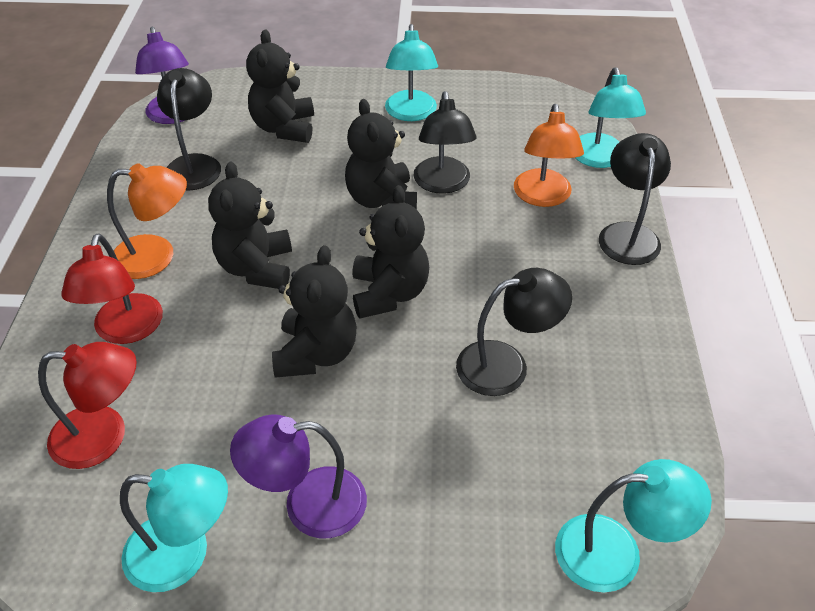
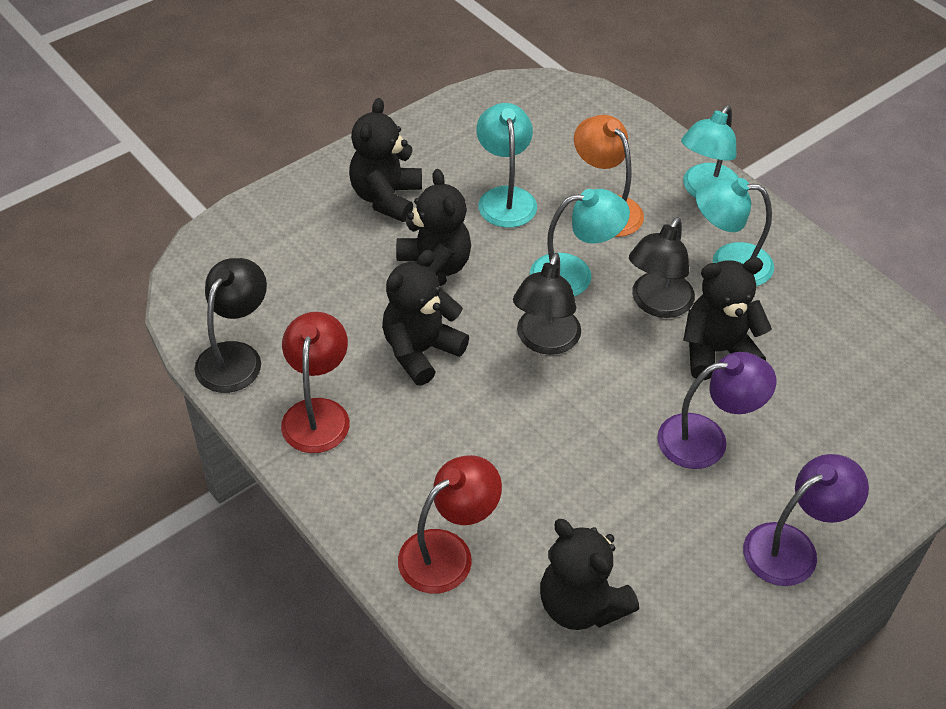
black lamp: 4 -> 3
orange lamp: 2 -> 1

